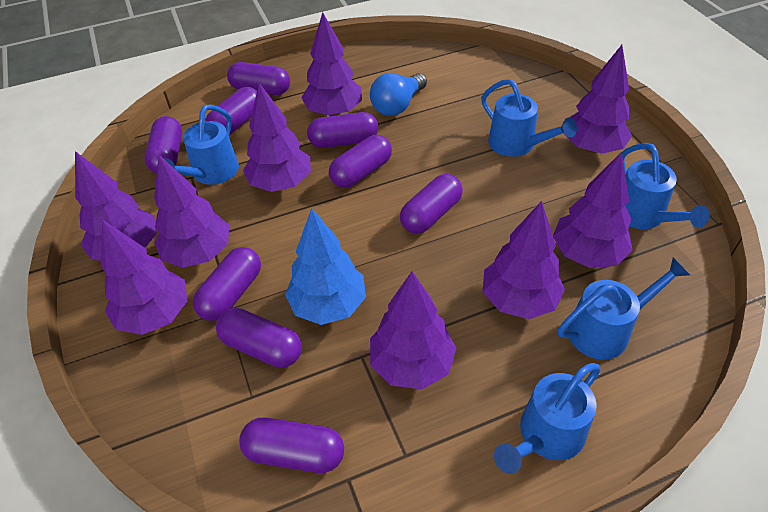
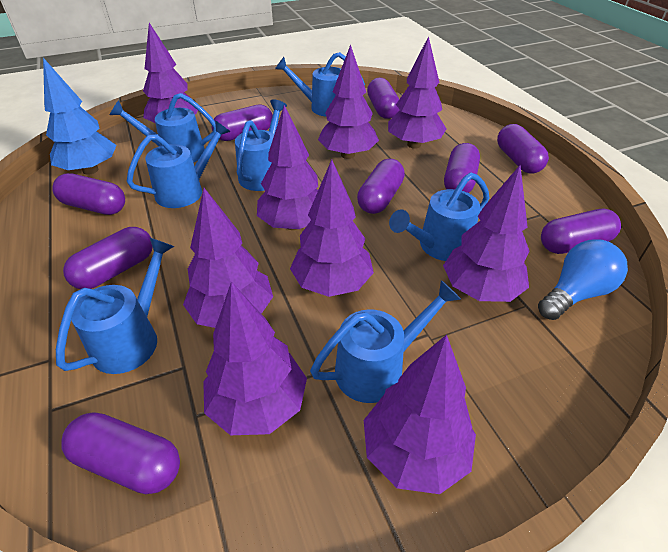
blue watering can: 5 -> 7

